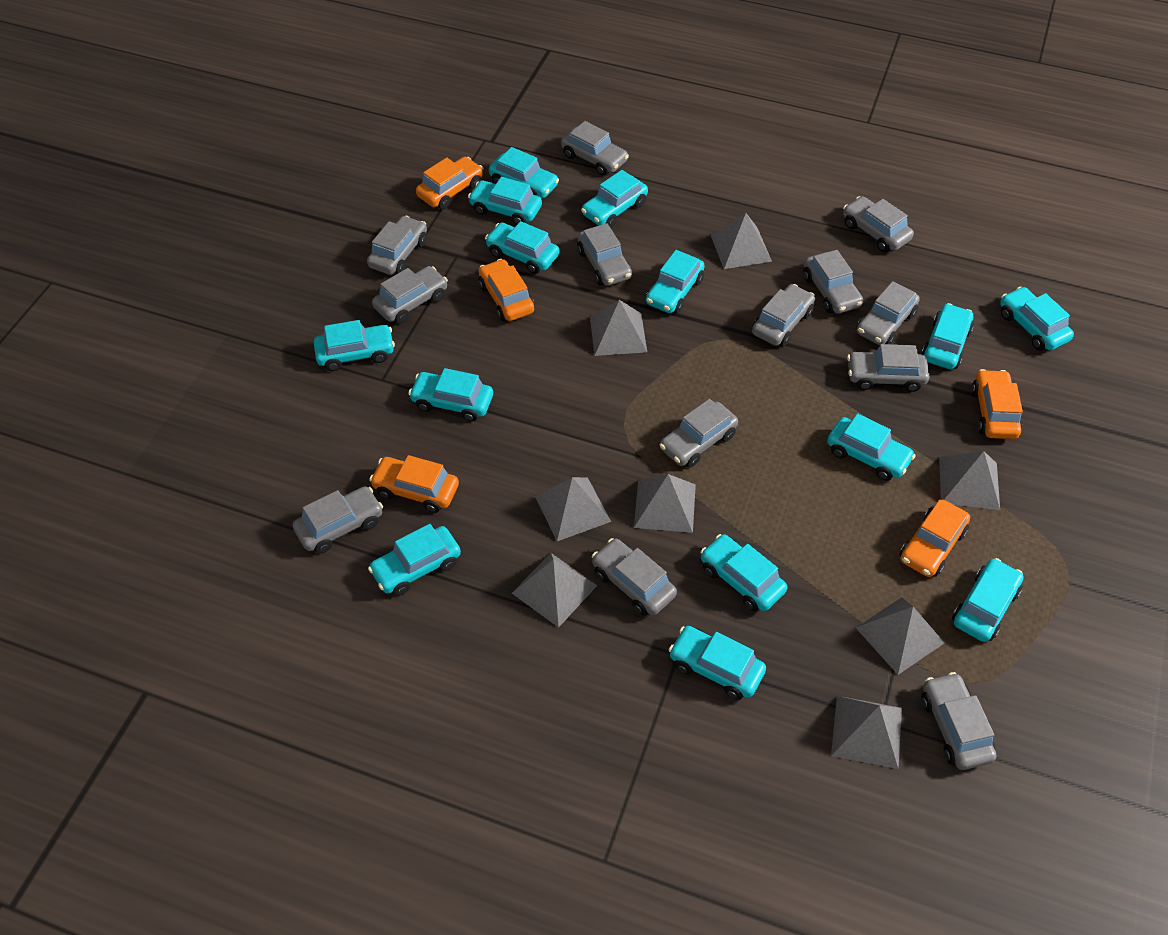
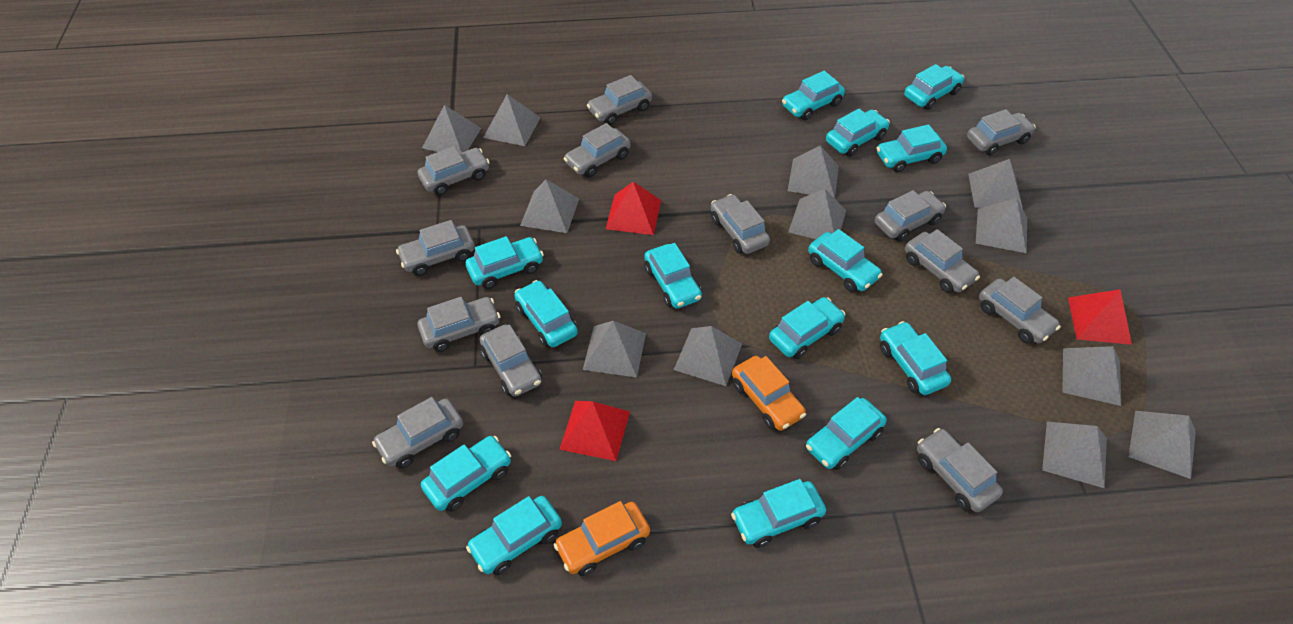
grey pyramid: 8 -> 12
orange car: 5 -> 2
red pyramid: 0 -> 3

